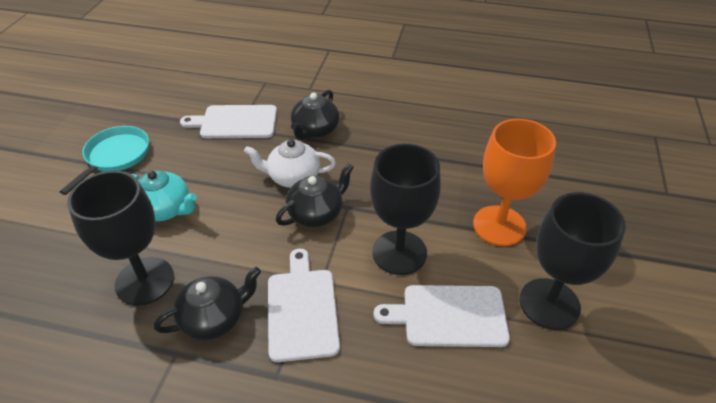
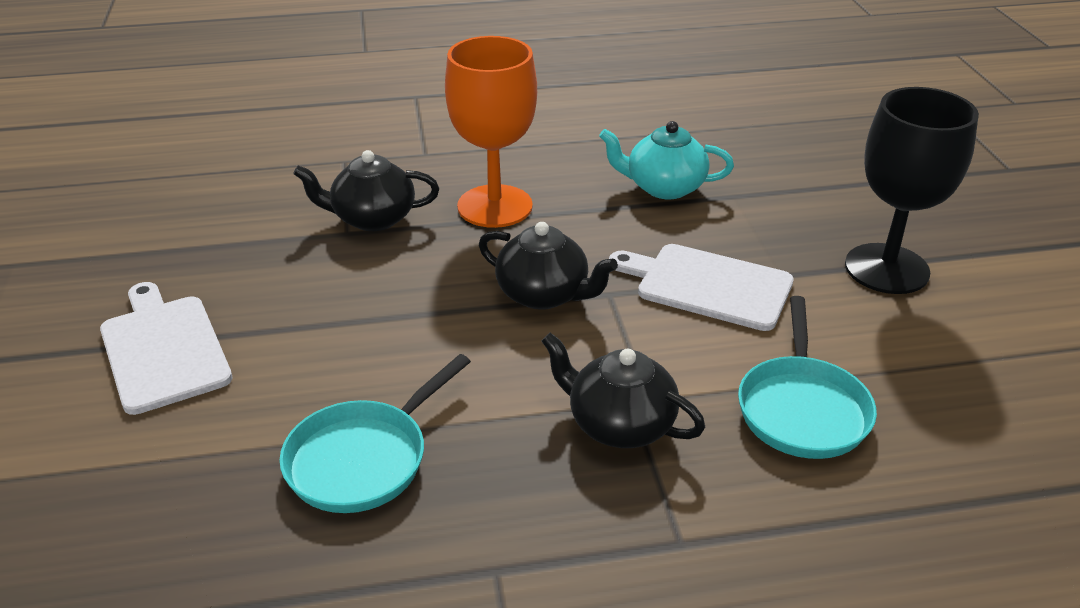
black goblet: 3 -> 1
turquoise pan: 1 -> 2
white cutting board: 3 -> 2
white teapot: 1 -> 0

